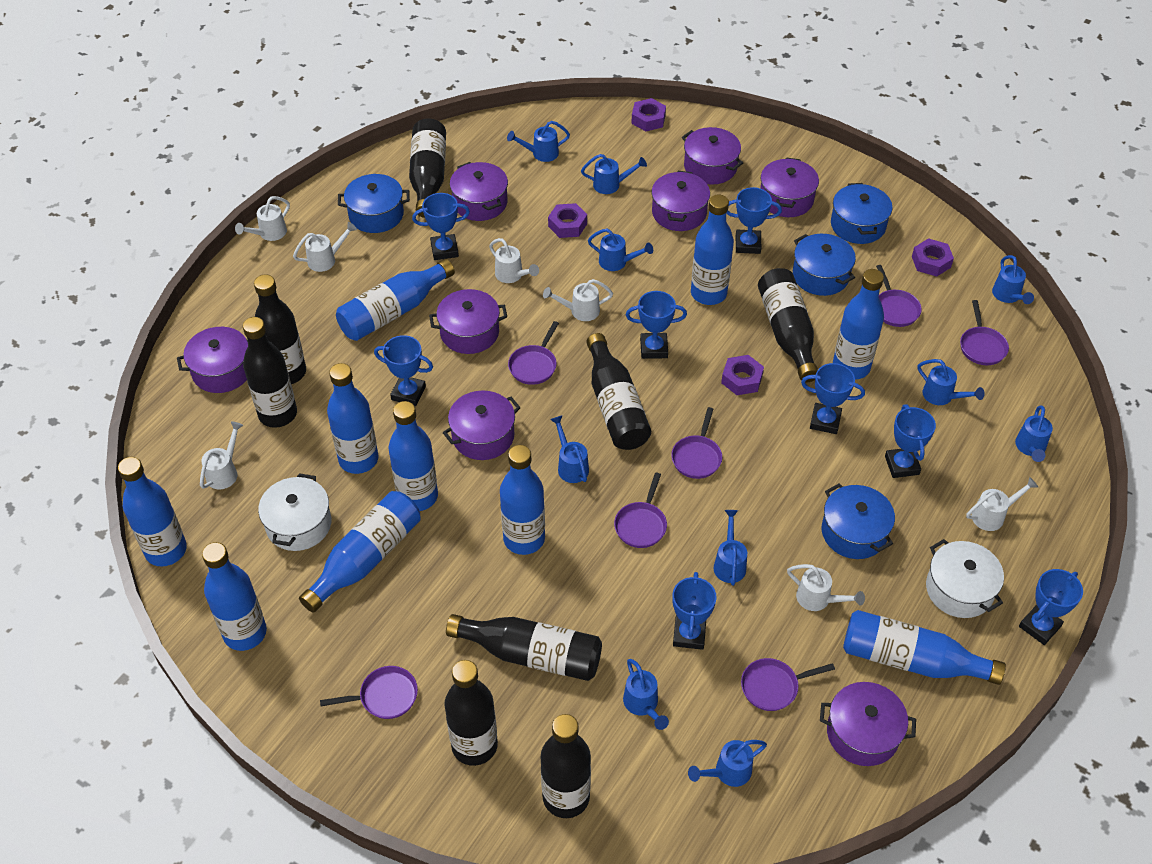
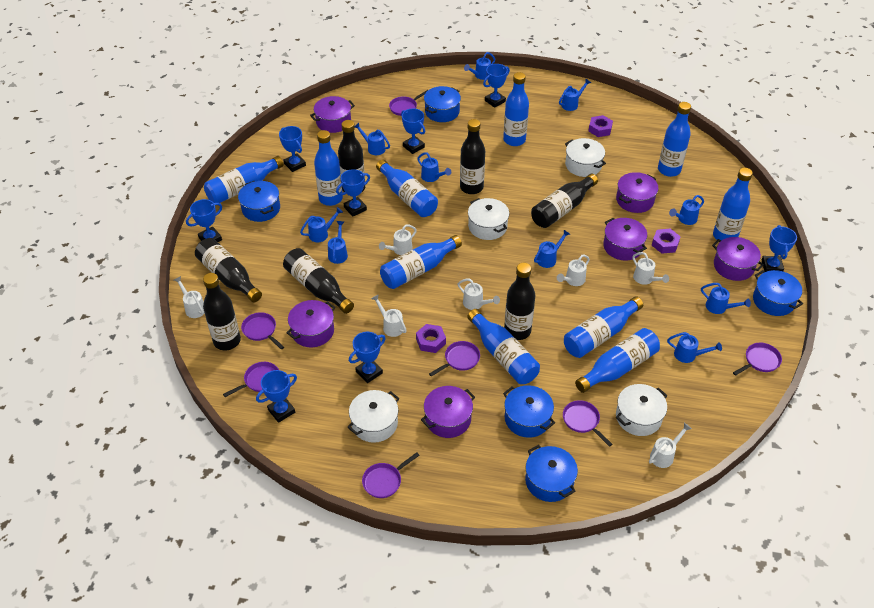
black bottle: 8 -> 7
blue pot: 4 -> 5
purple nut: 4 -> 3
purple pot: 8 -> 6
white pot: 2 -> 4

